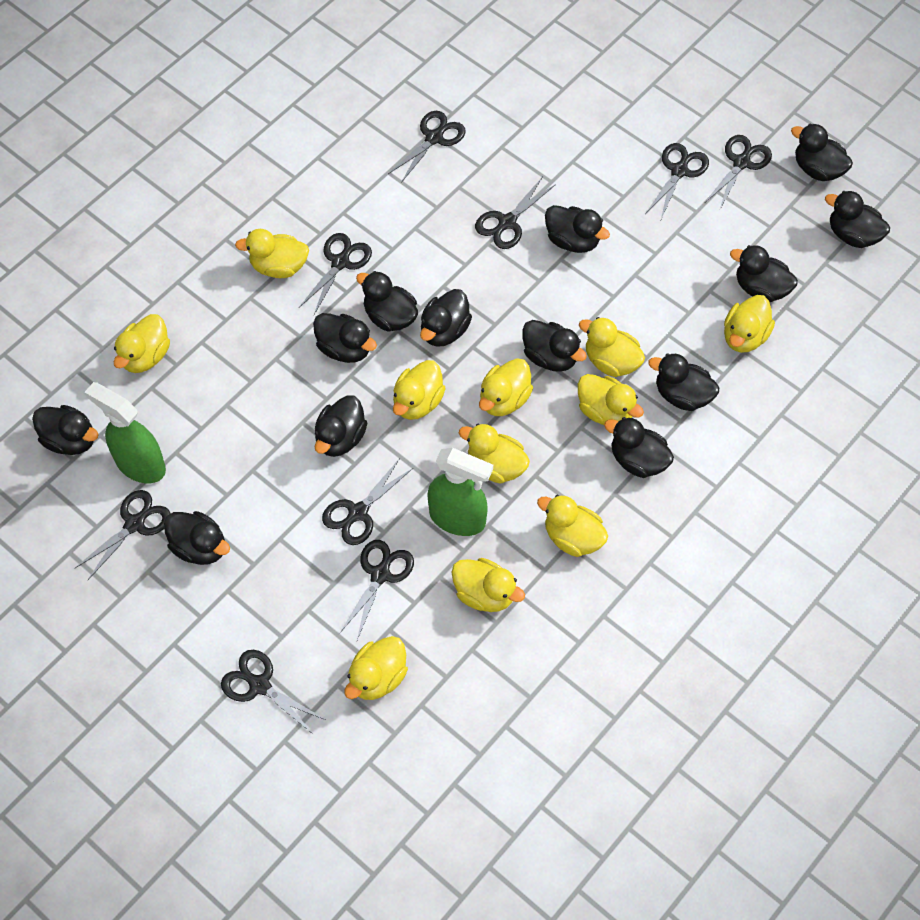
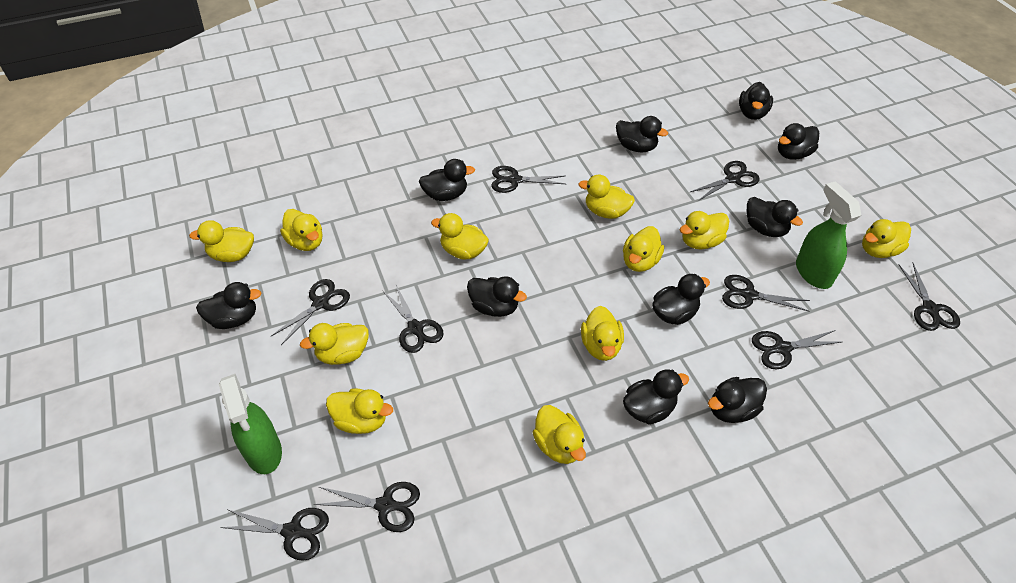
black duck: 13 -> 10

